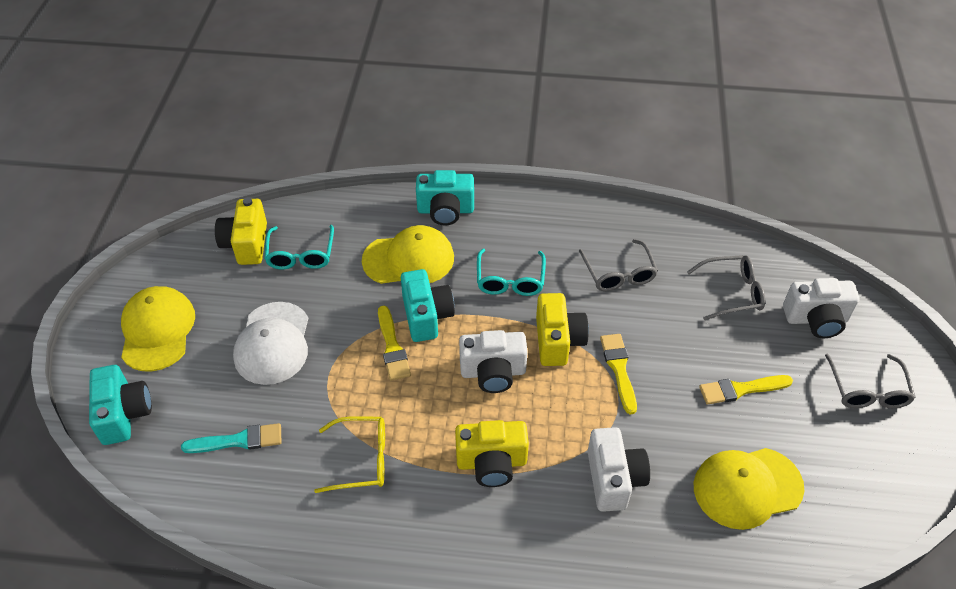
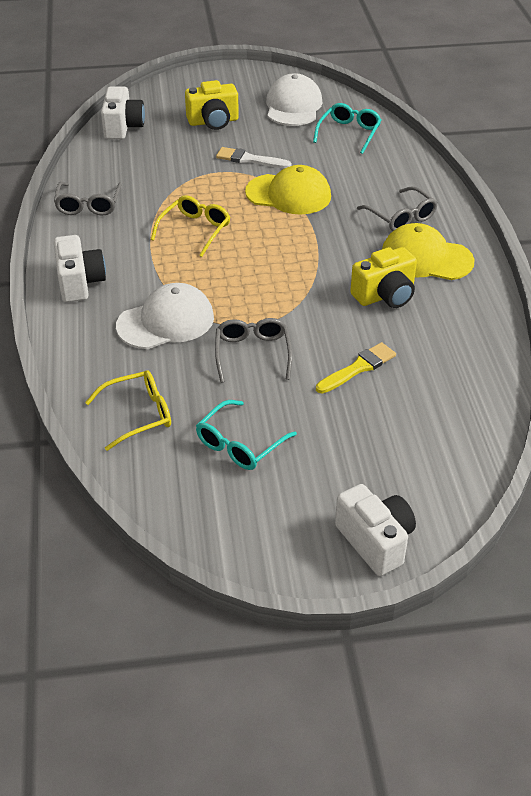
turquoise brush: 1 -> 0
turquoise camera: 3 -> 0
white brush: 0 -> 1
white cap: 1 -> 2
yellow brush: 3 -> 1
yellow camera: 3 -> 2
yellow cap: 3 -> 2
yellow glasses: 1 -> 2

